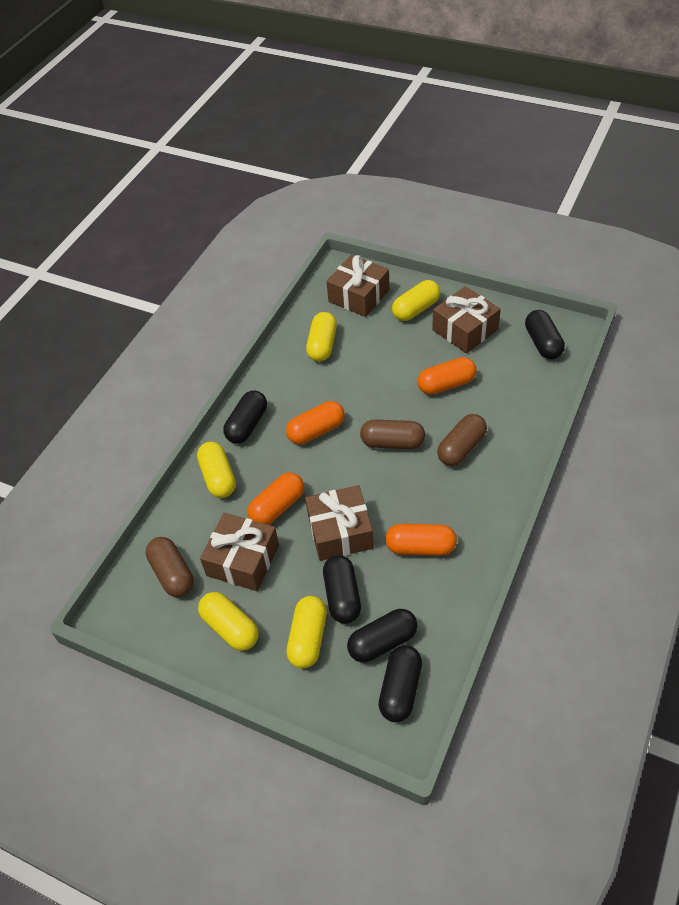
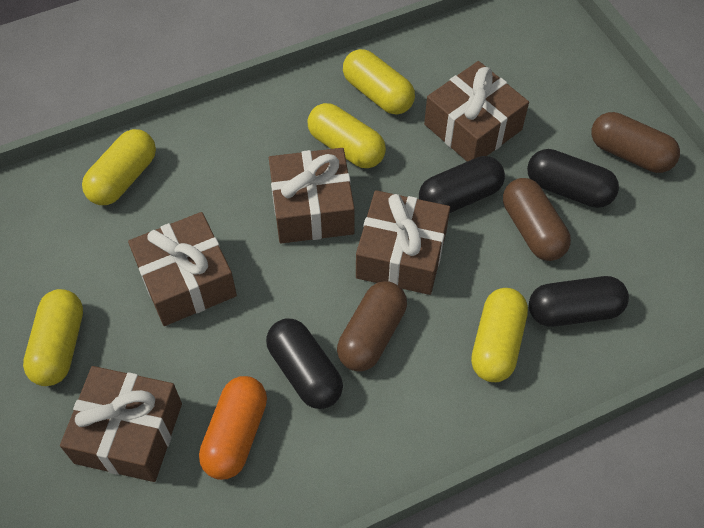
black capsule: 5 -> 4
brown gift: 4 -> 5
orange capsule: 4 -> 1

